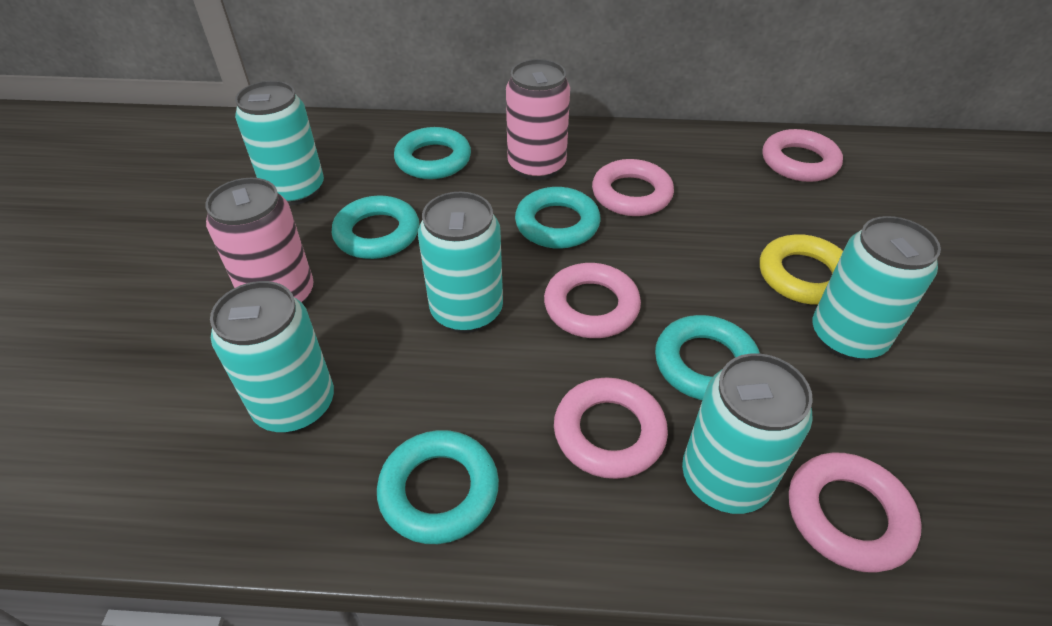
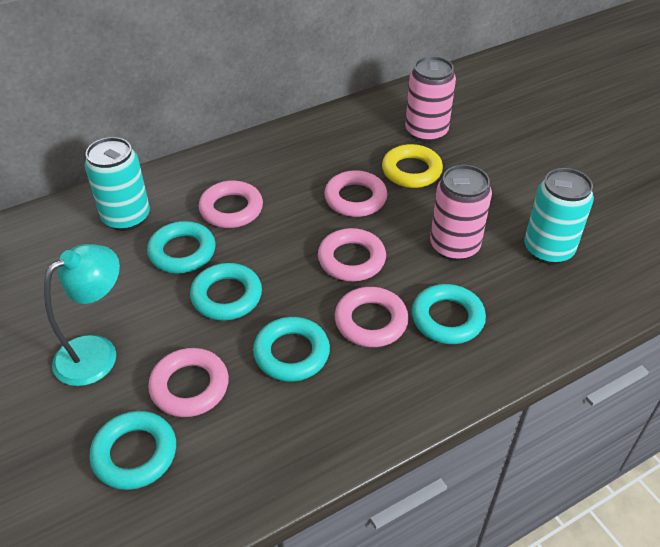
turquoise can: 5 -> 2
turquoise lamp: 0 -> 1

